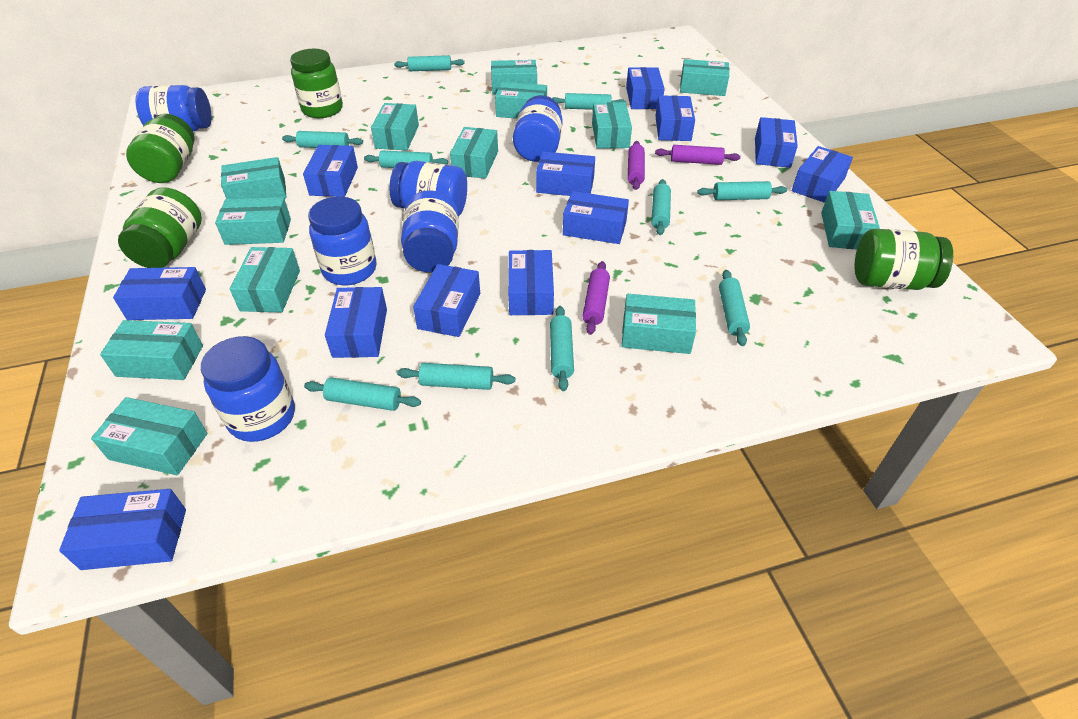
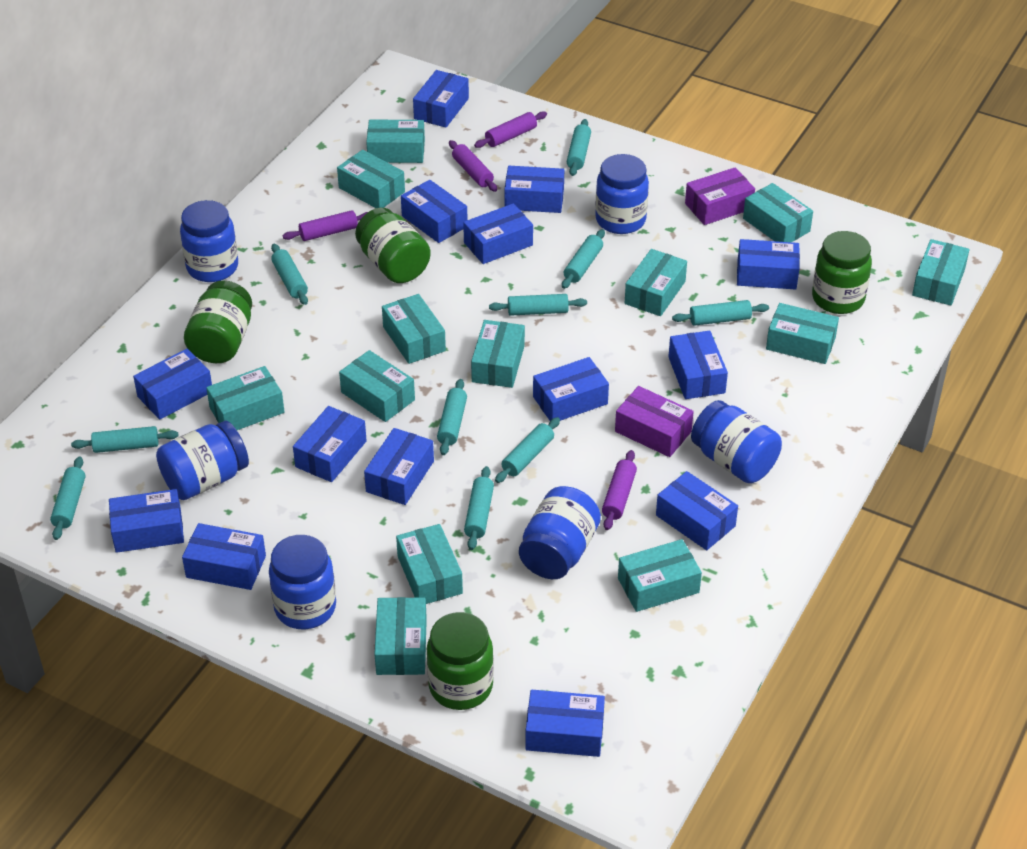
blue box: 12 -> 14
purple box: 0 -> 2
purple rolling pin: 3 -> 4

